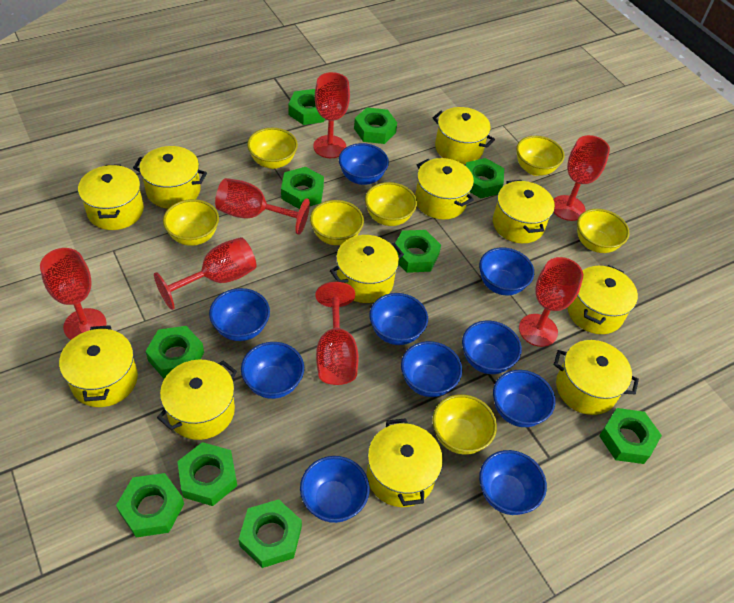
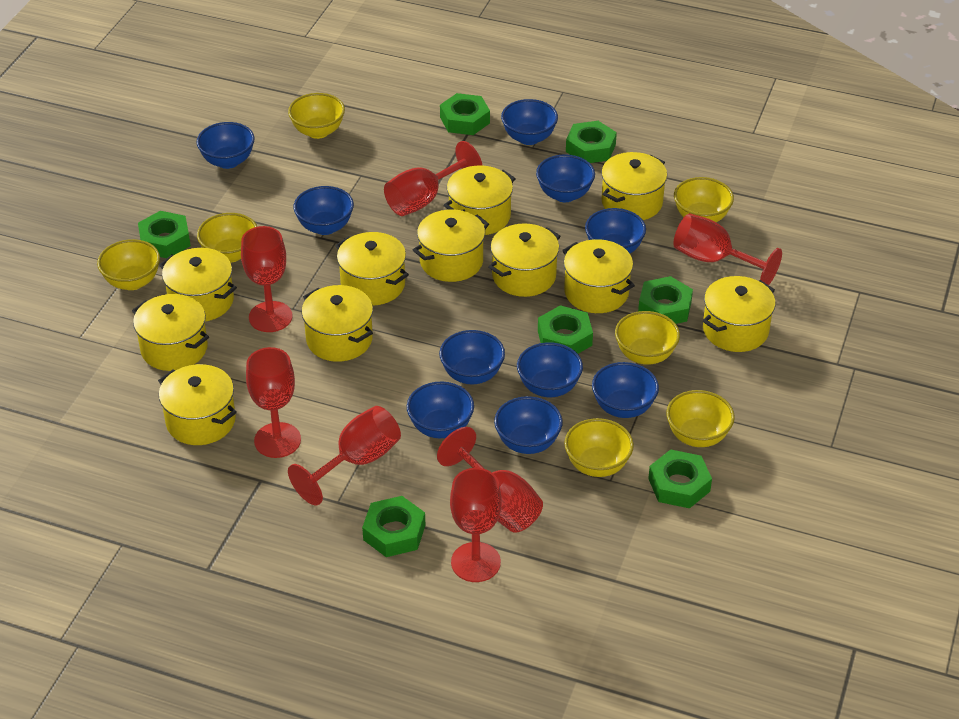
green nut: 10 -> 7

